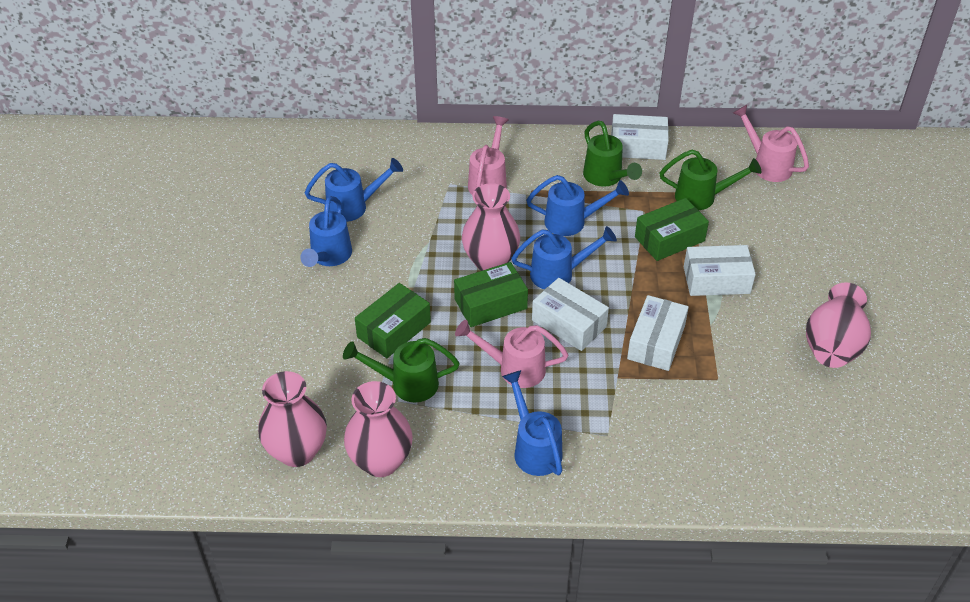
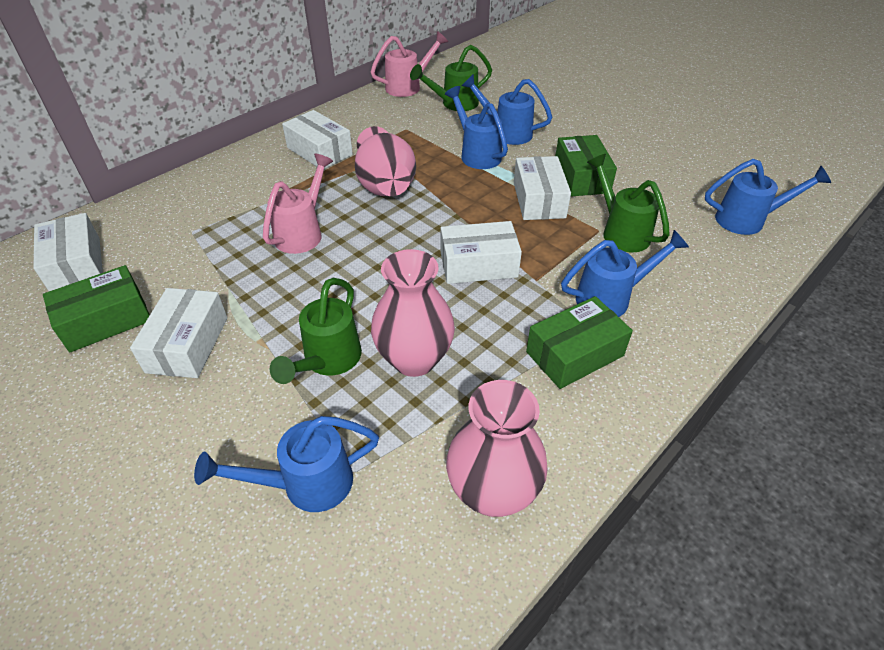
pink vase: 4 -> 3
pink watering can: 3 -> 2
white box: 4 -> 5

